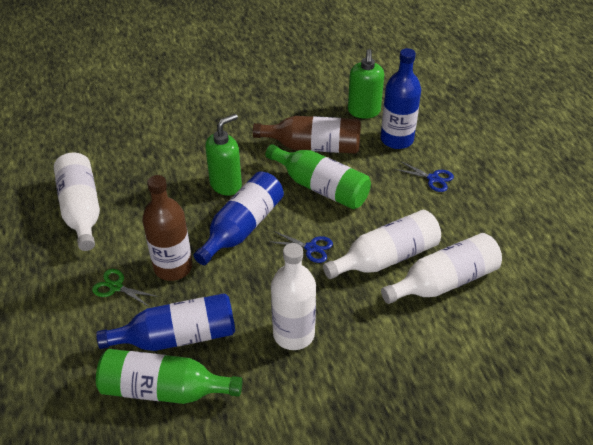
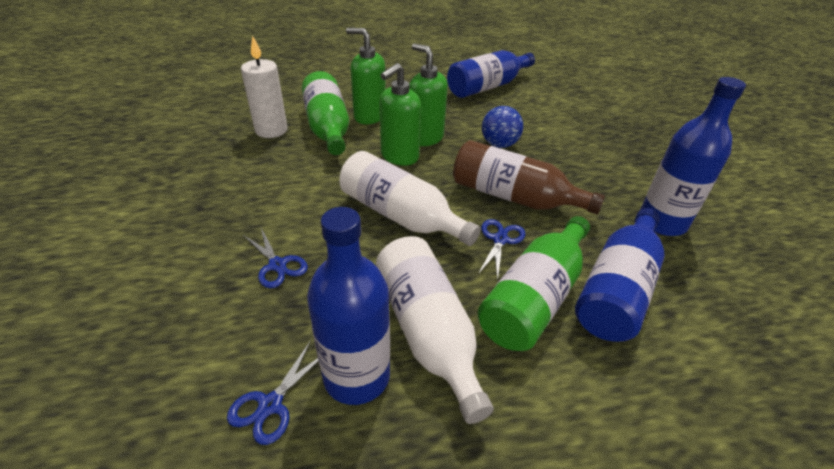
blue ball: 0 -> 1
blue bottle: 3 -> 4
blue scissors: 2 -> 3
brown bottle: 2 -> 1
green scissors: 1 -> 0
green soap dispenser: 2 -> 3
white bottle: 4 -> 2
white candle: 0 -> 1

